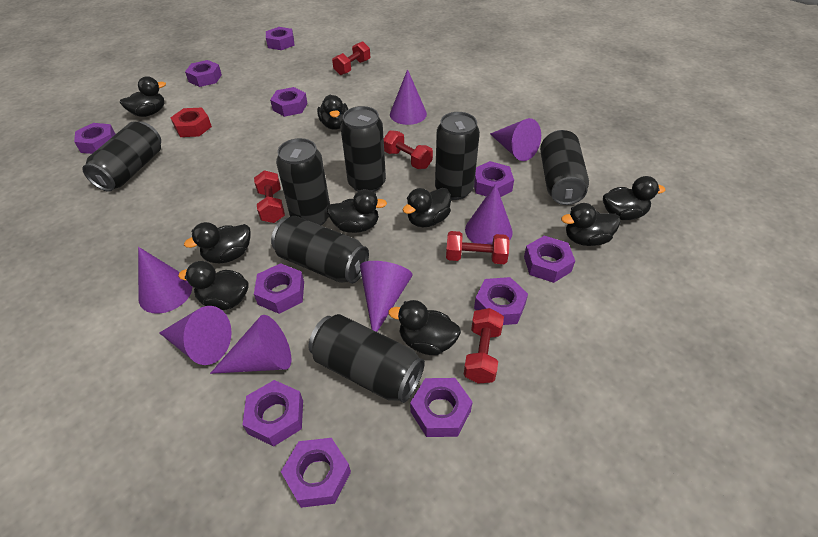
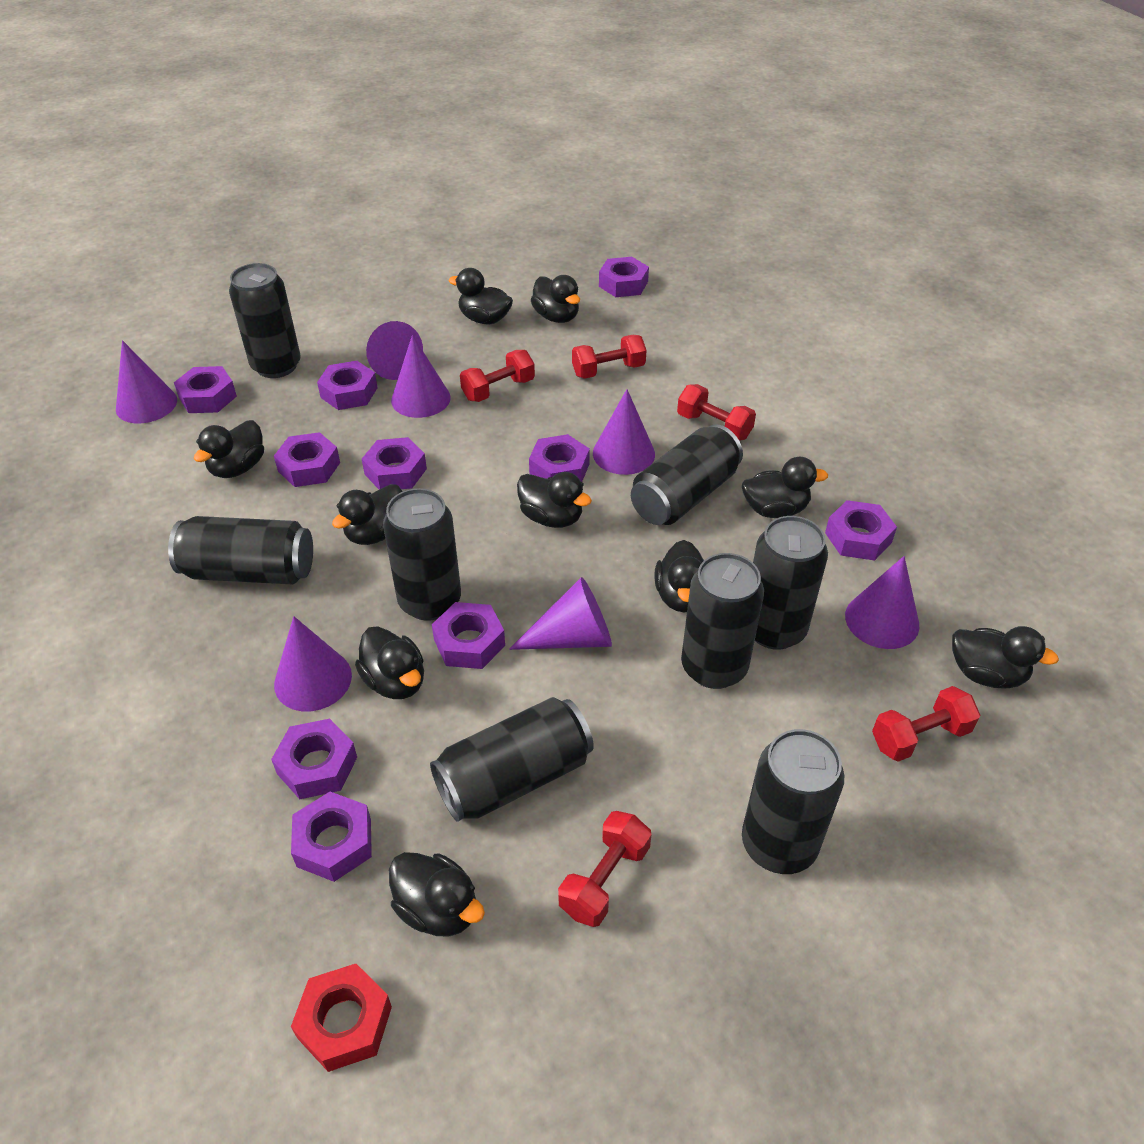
black can: 7 -> 8
black duck: 9 -> 10
purple nut: 11 -> 10

